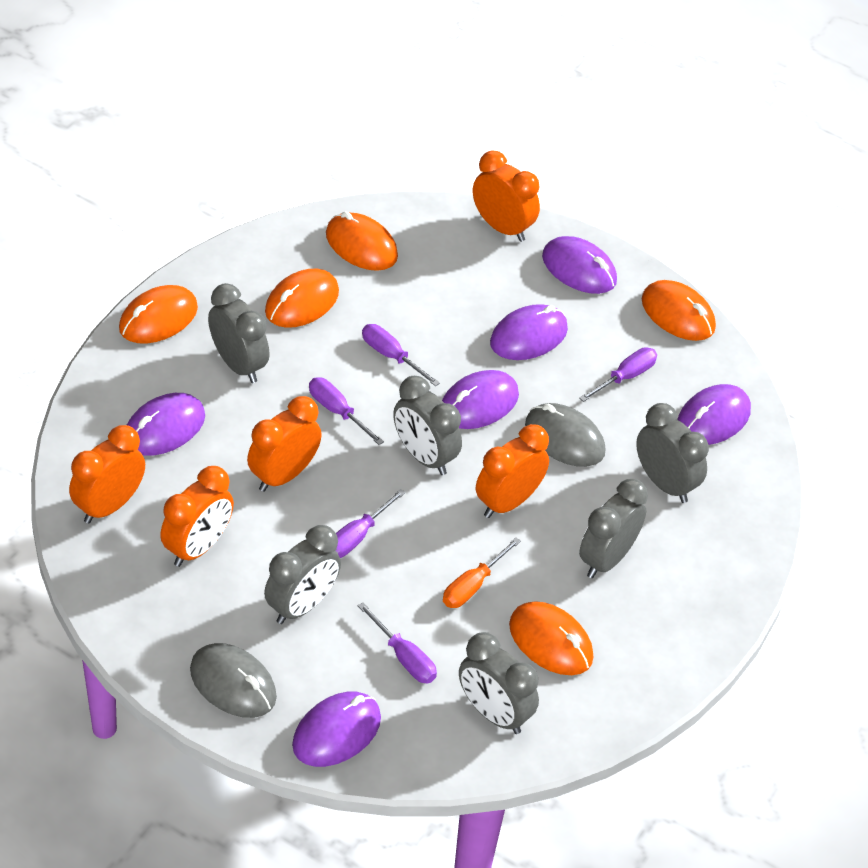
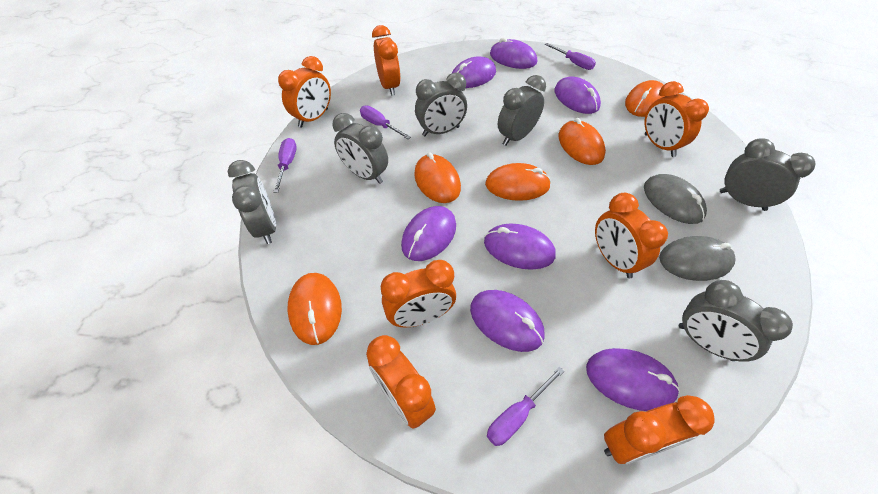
orange clock: 5 -> 7
orange screwdriver: 1 -> 0
purple mouse: 6 -> 7
purple screwdriver: 5 -> 4

